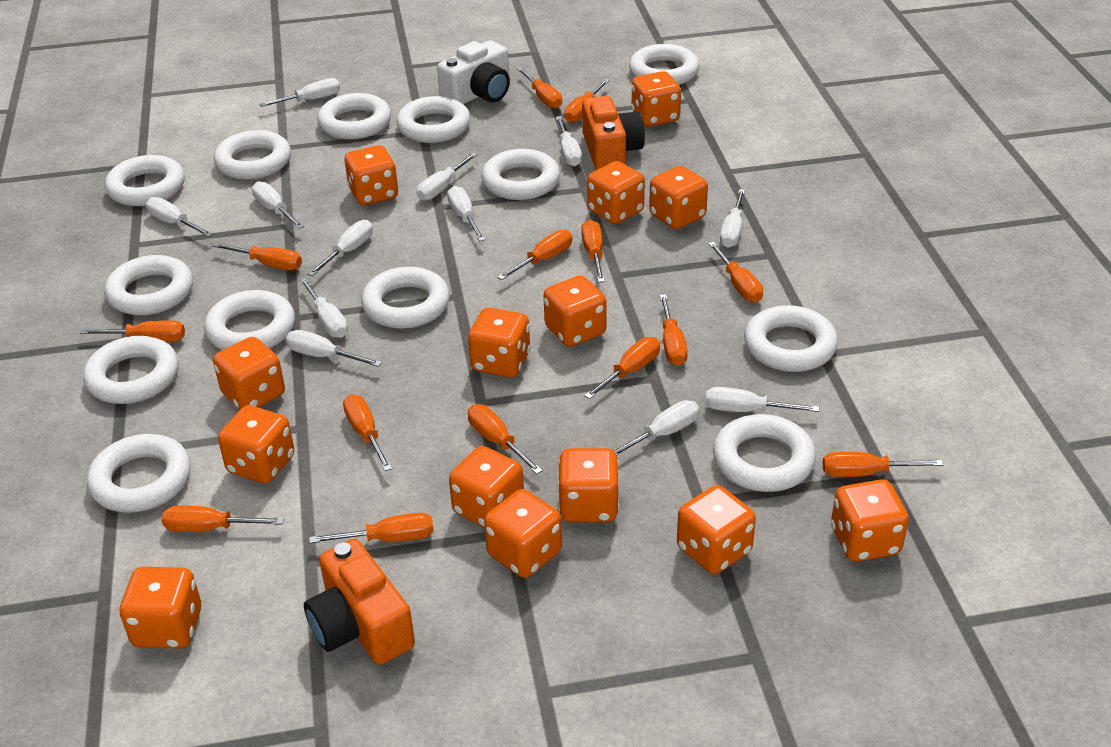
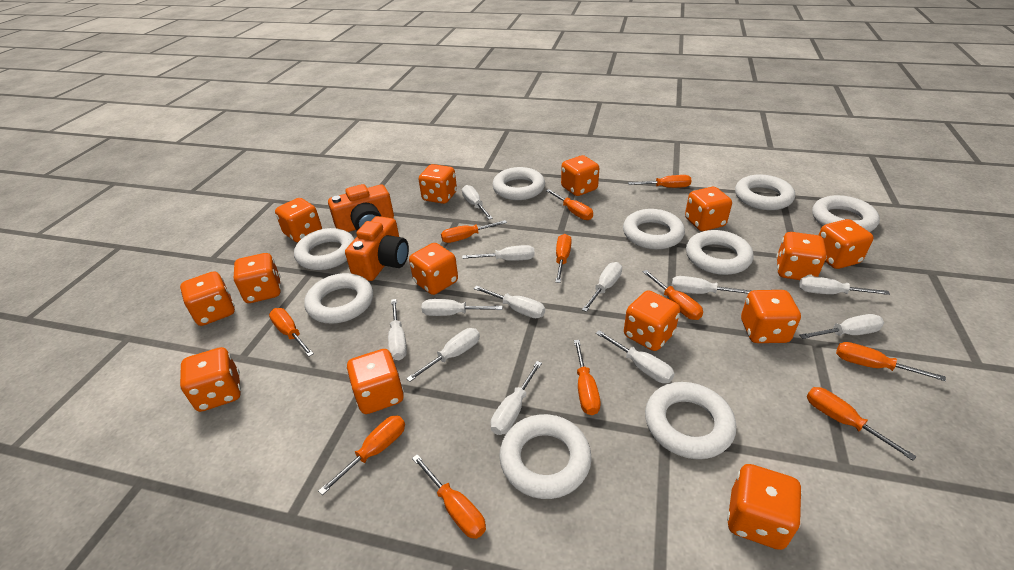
orange screwdriver: 14 -> 11
white camera: 1 -> 0
white ring: 13 -> 9

